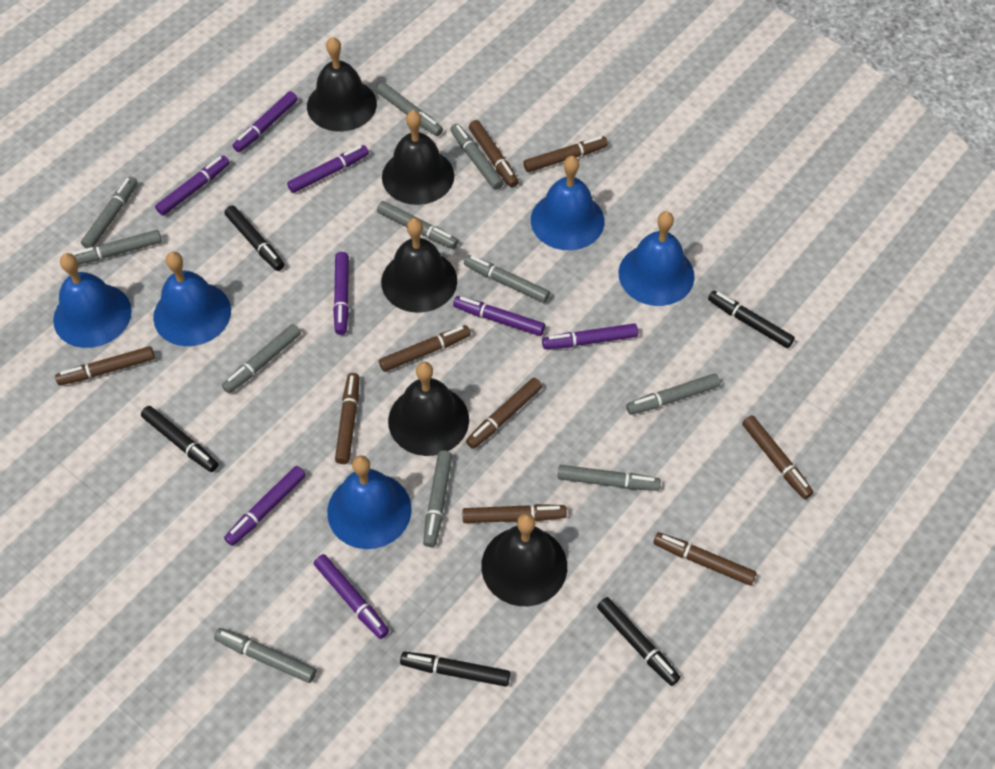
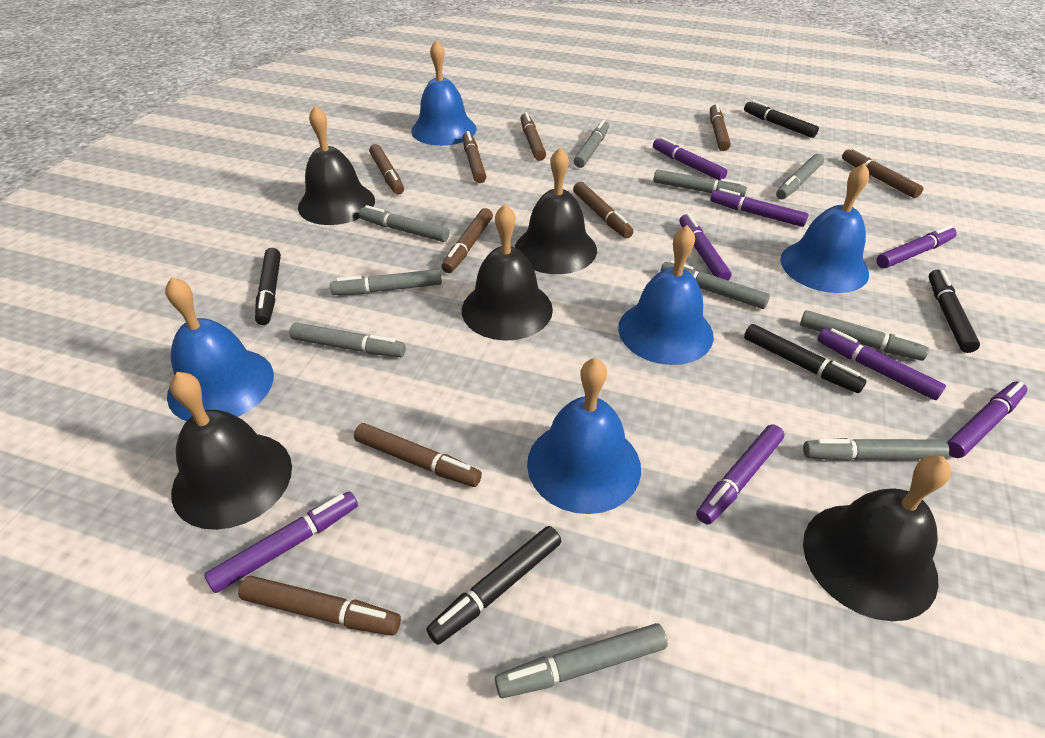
grey marker: 11 -> 10

